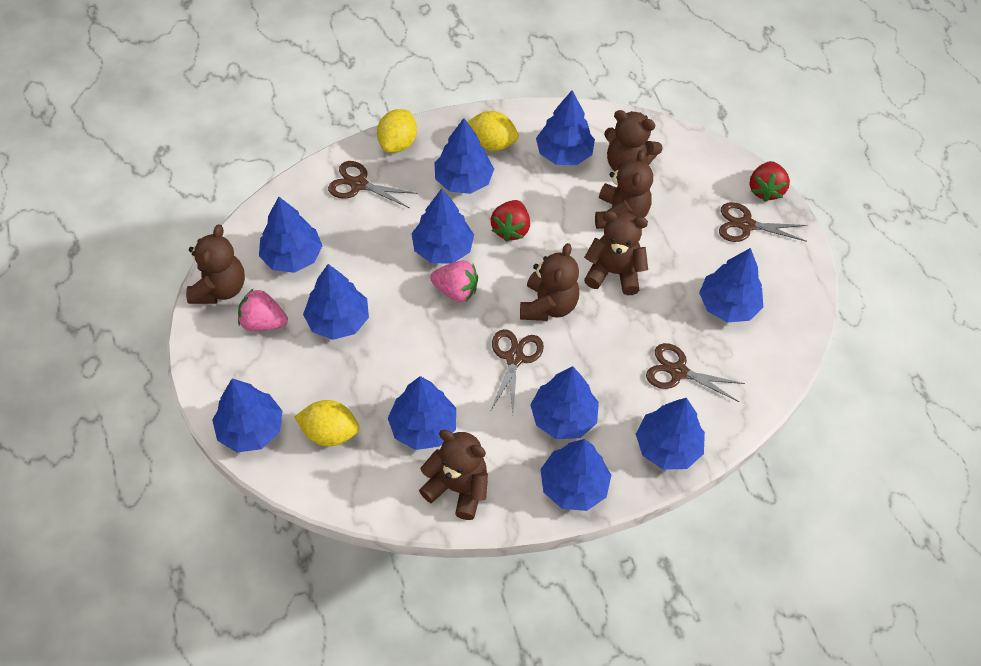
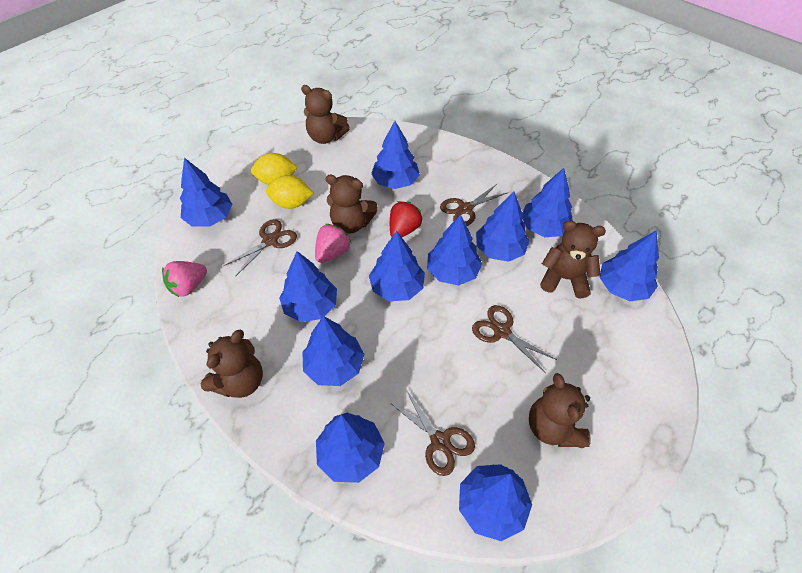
brown teddy bear: 6 -> 5
red strawberry: 2 -> 1
yellow lemon: 3 -> 2

